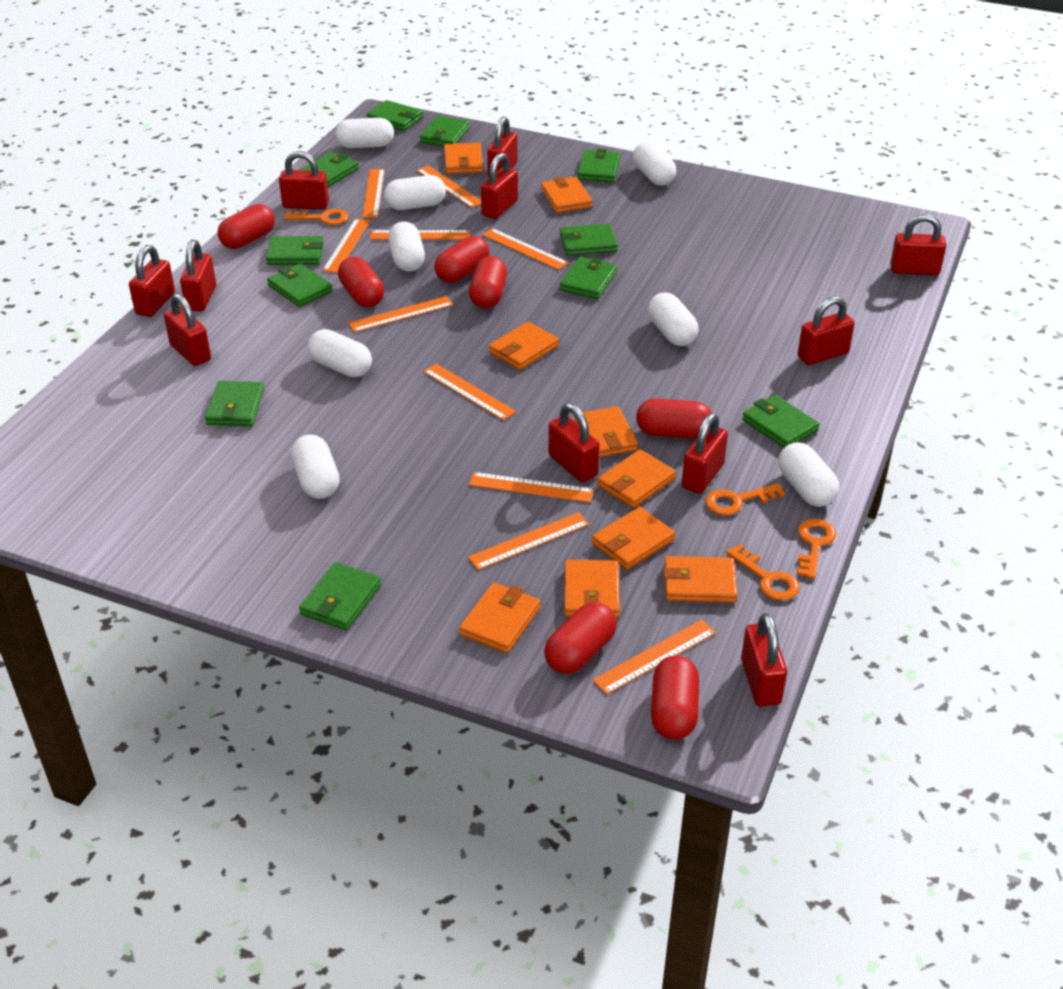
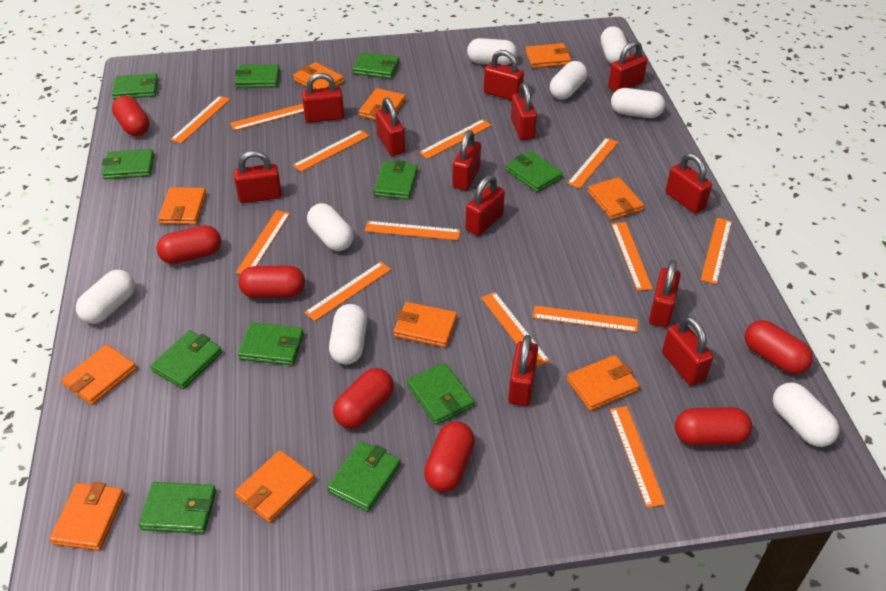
orange key: 4 -> 0
orange ruler: 10 -> 13
orange wallet: 9 -> 10
red padlock: 11 -> 12

